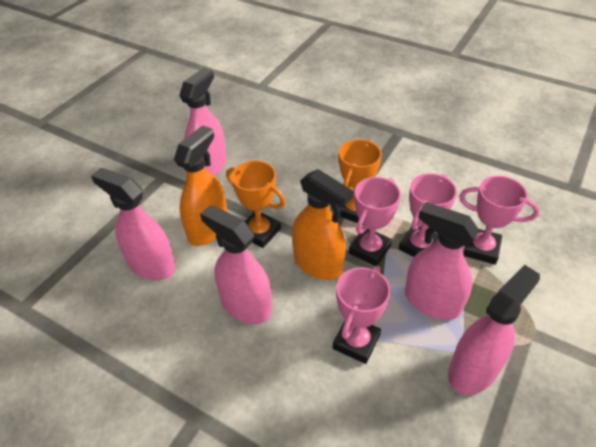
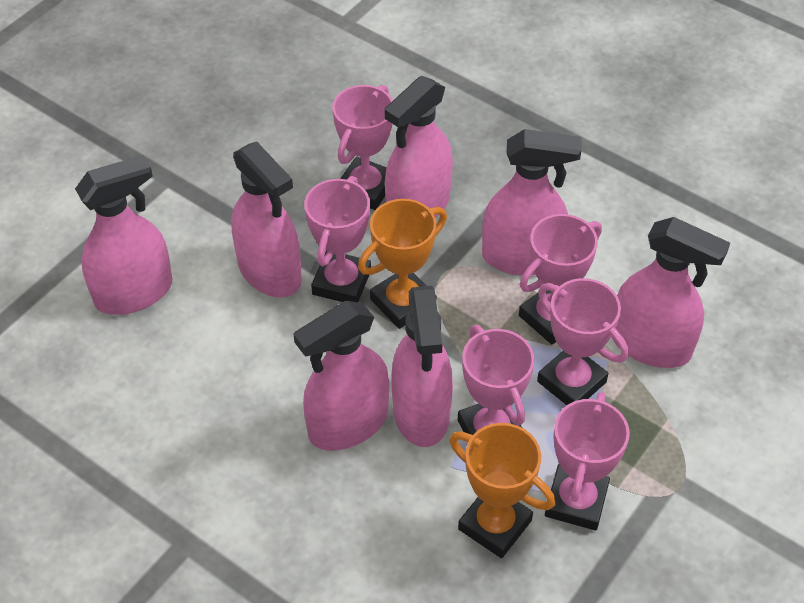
orange spray bottle: 2 -> 0
pink spray bottle: 5 -> 7
pink trophy: 4 -> 6

